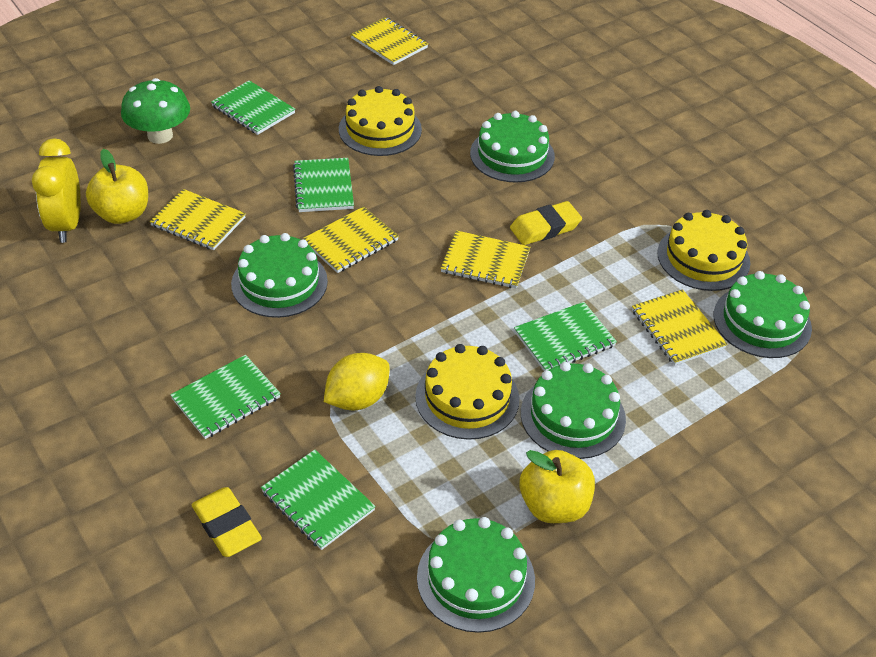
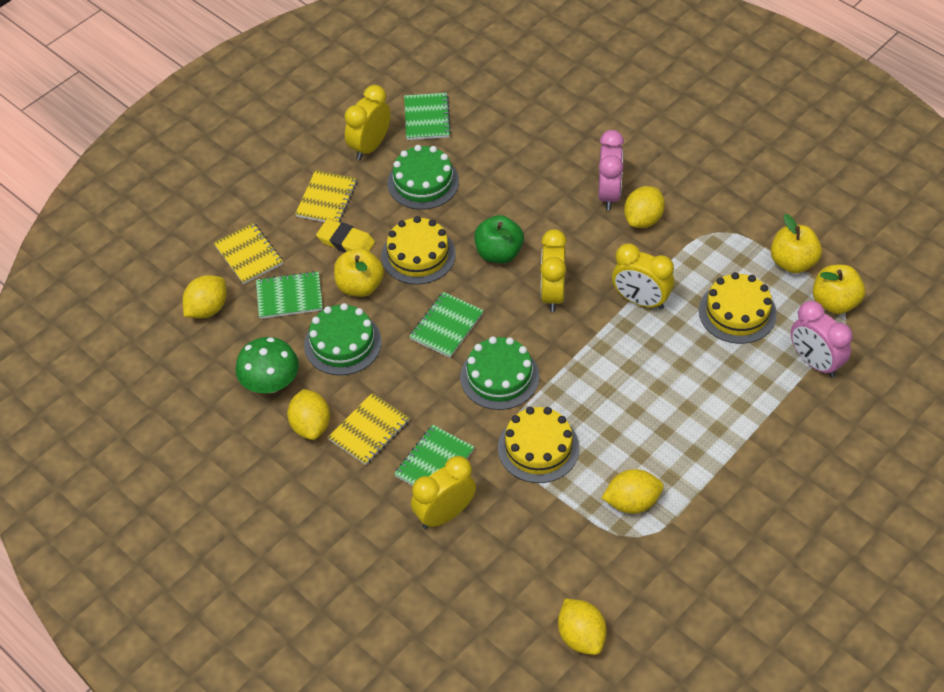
green apple: 0 -> 1
green cake: 5 -> 3
green notebook: 5 -> 4
pink clock: 0 -> 2
yellow apple: 2 -> 3
yellow clock: 1 -> 4
yellow eraser: 2 -> 1
yellow lemon: 1 -> 5
yellow notebook: 5 -> 3

